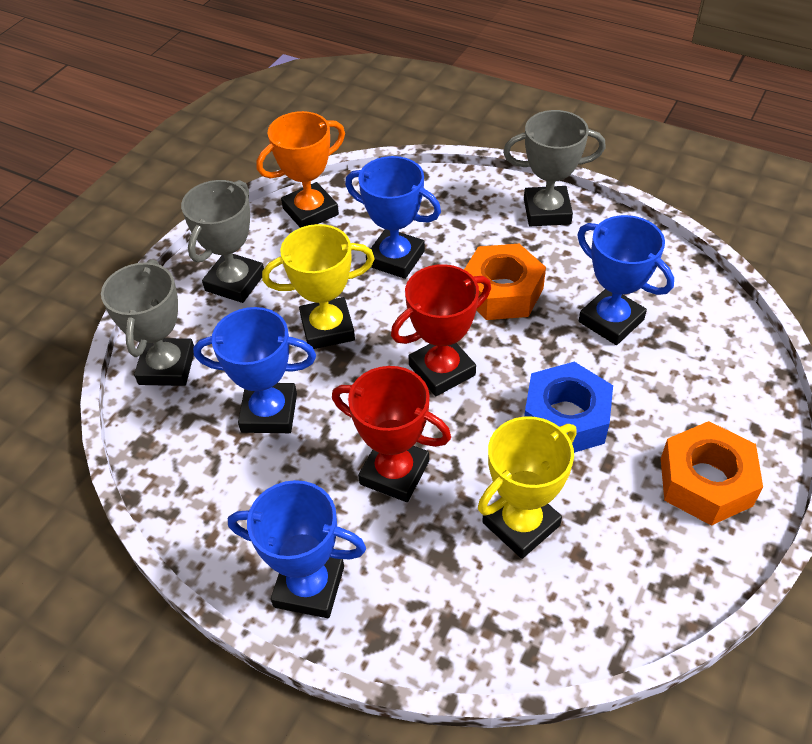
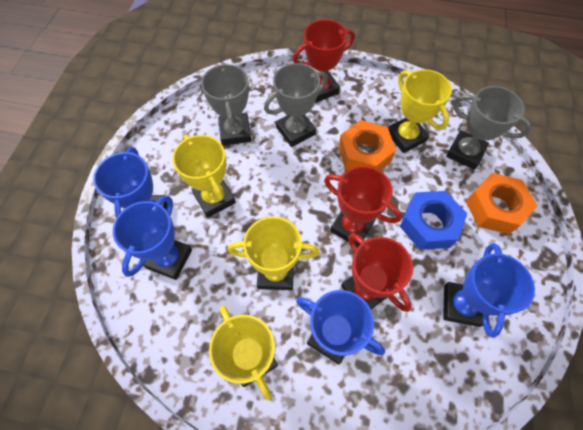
orange trophy: 1 -> 0
red trophy: 2 -> 3
yellow trophy: 2 -> 4

